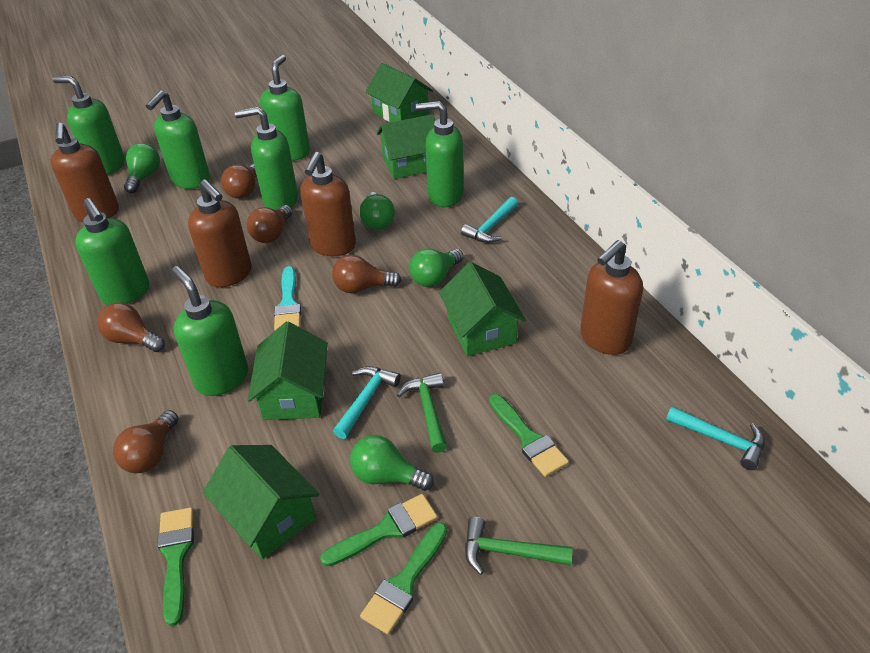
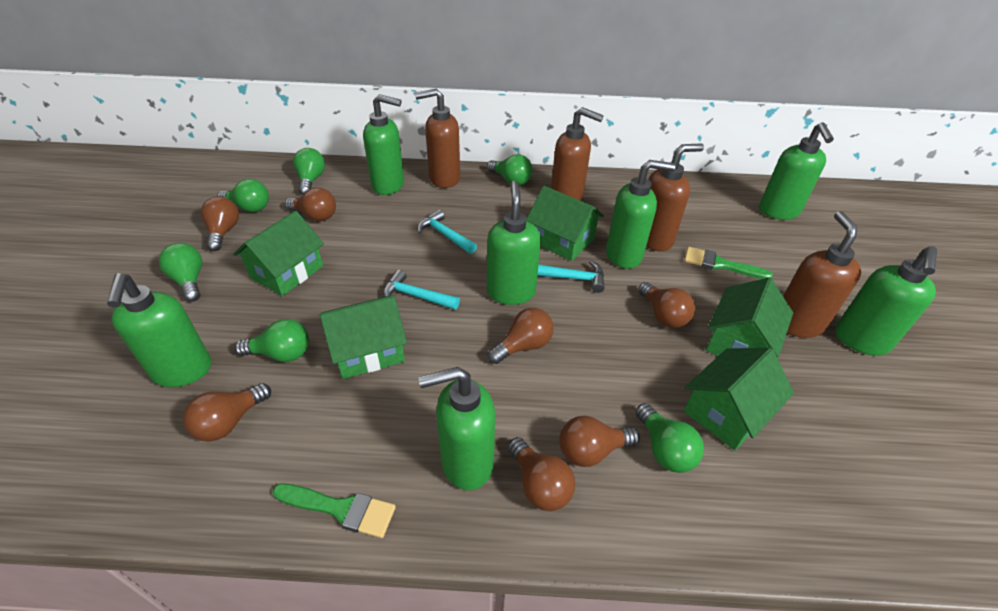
brown light bulb: 5 -> 7
green brush: 4 -> 2
green hammer: 2 -> 0
green light bulb: 4 -> 6
turquoise brush: 1 -> 0

